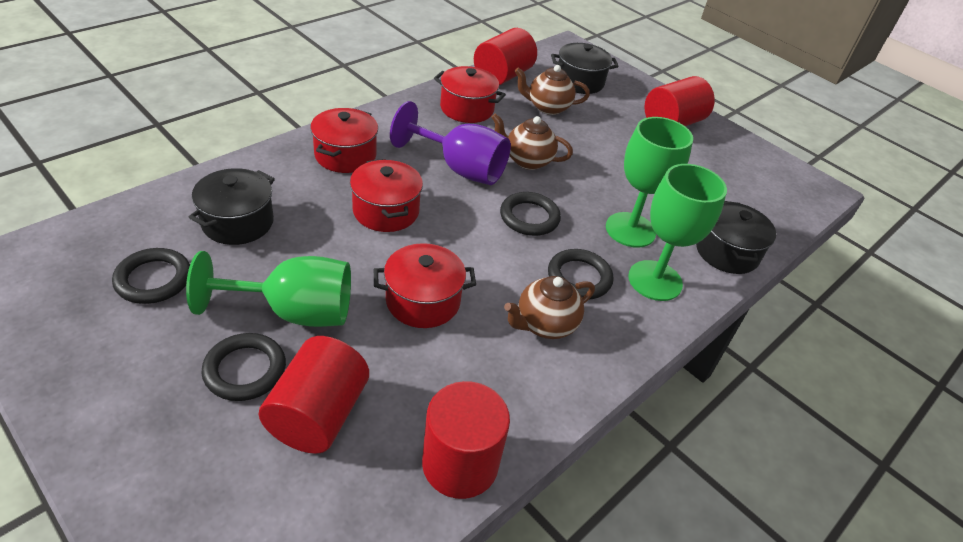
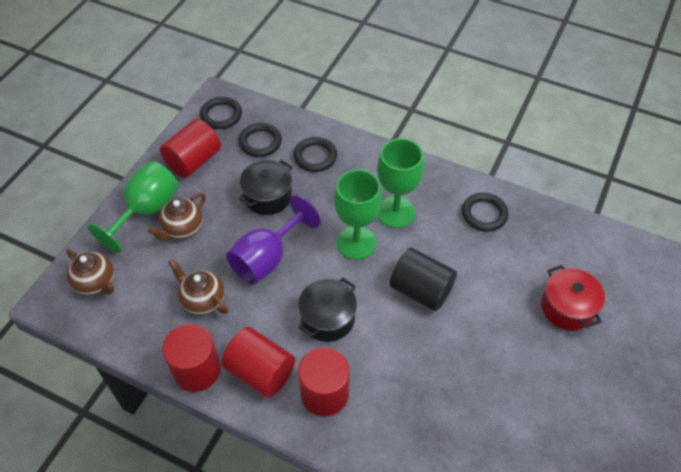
black cylinder: 0 -> 1
black pot: 3 -> 2
red pot: 4 -> 1

